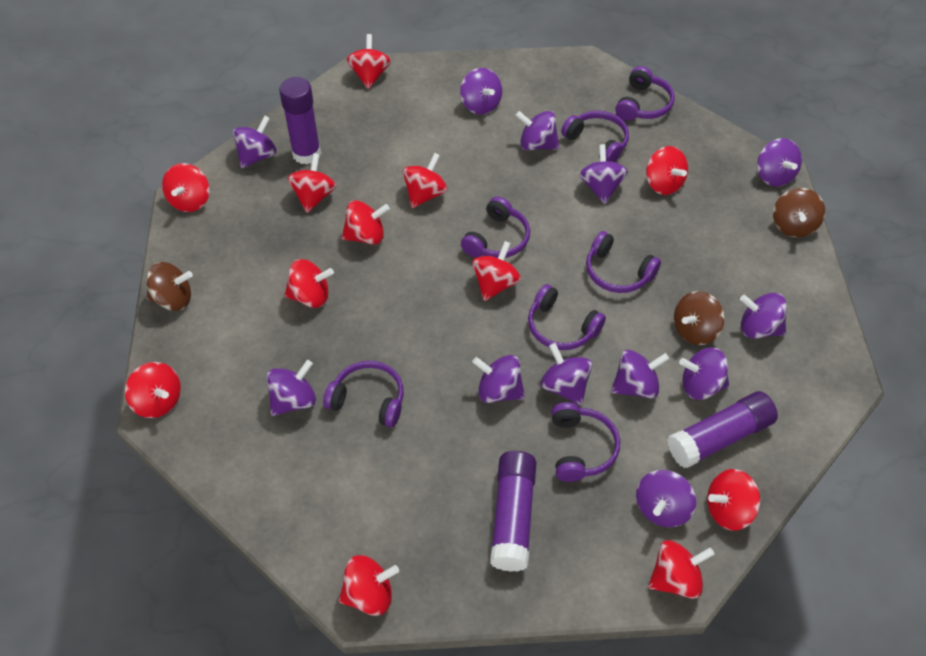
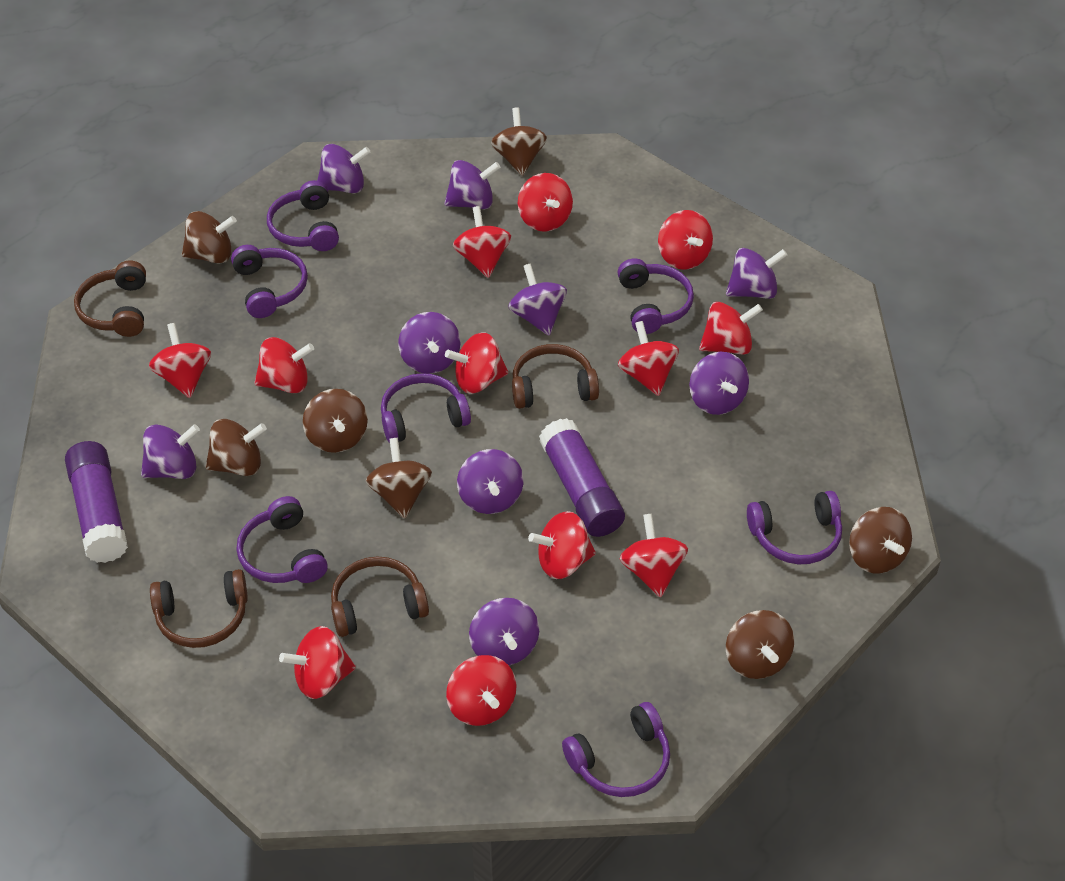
brown headphones: 0 -> 4
brown spinning top: 3 -> 7
purple glue stick: 3 -> 2
purple spinning top: 12 -> 9

